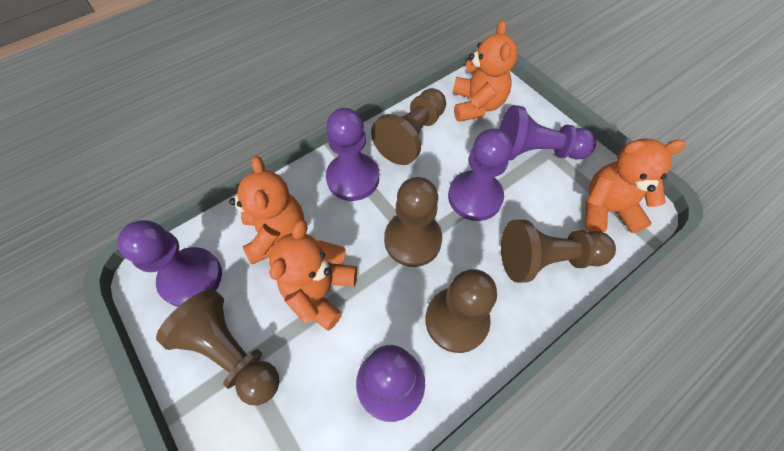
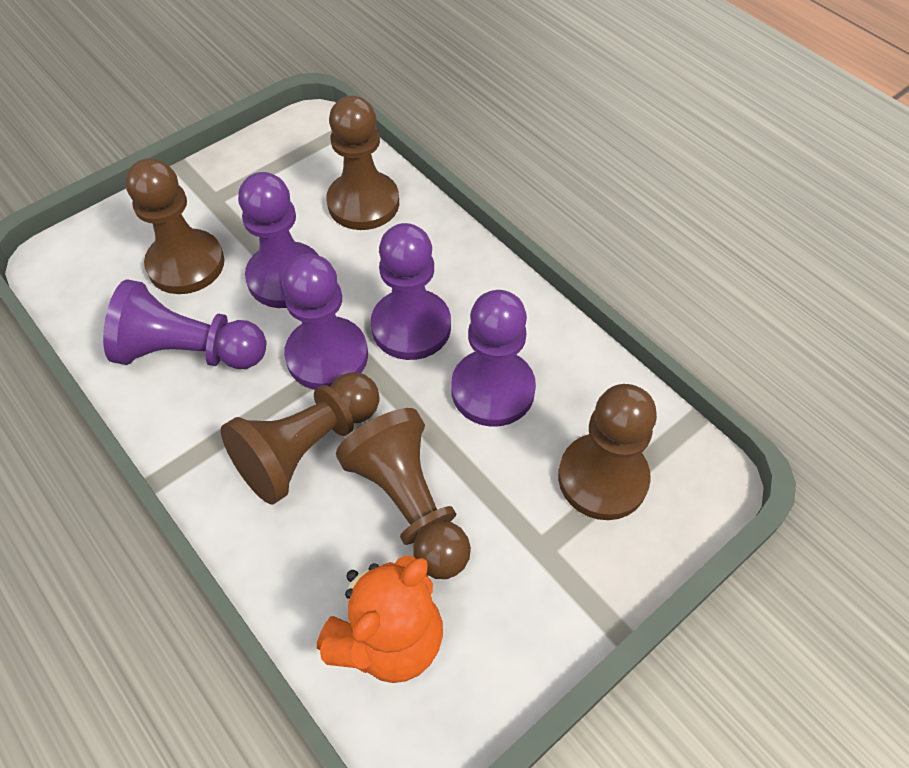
orange teddy bear: 4 -> 1

